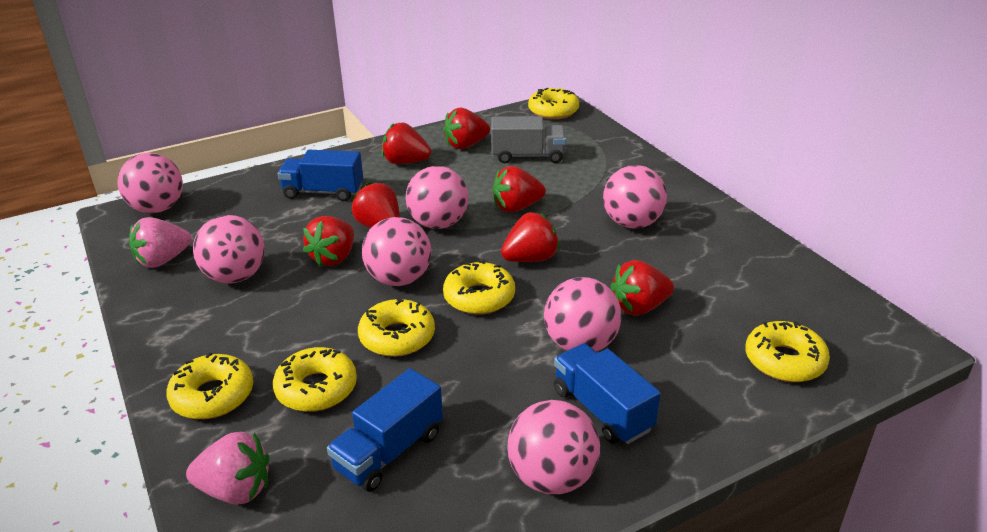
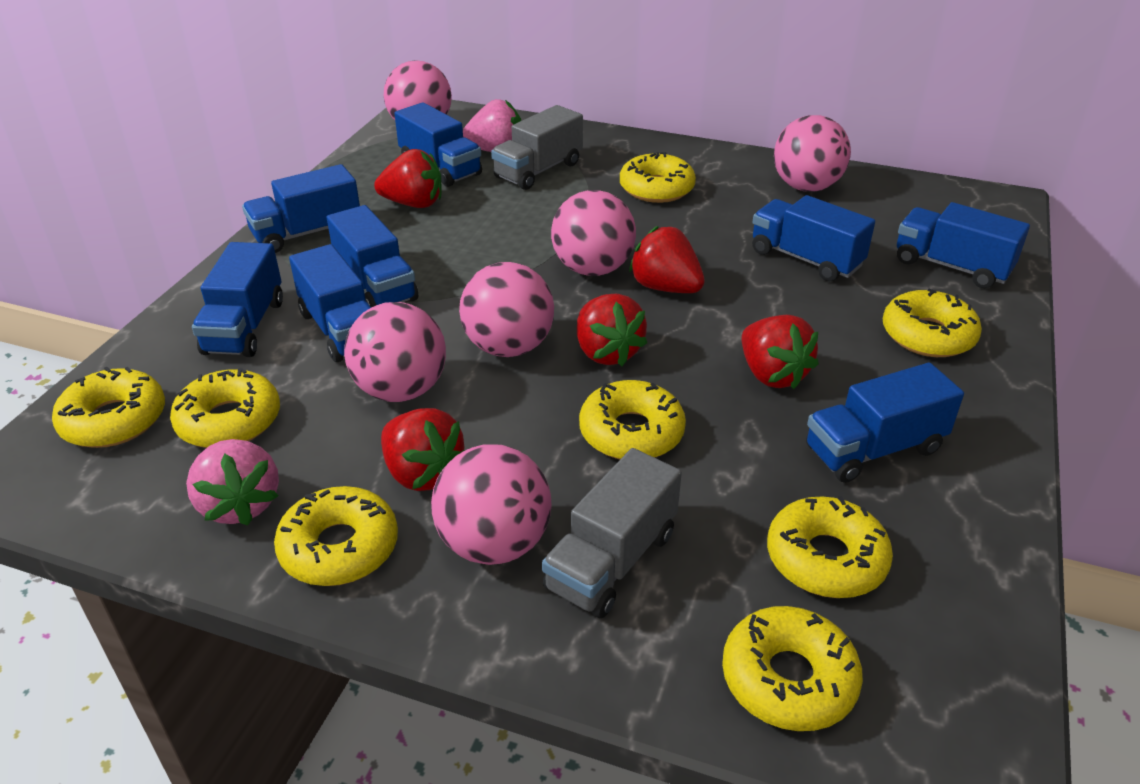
blue truck: 3 -> 8
grey truck: 1 -> 2
pink ball: 7 -> 6
red strawberry: 7 -> 5
yellow donut: 6 -> 8

